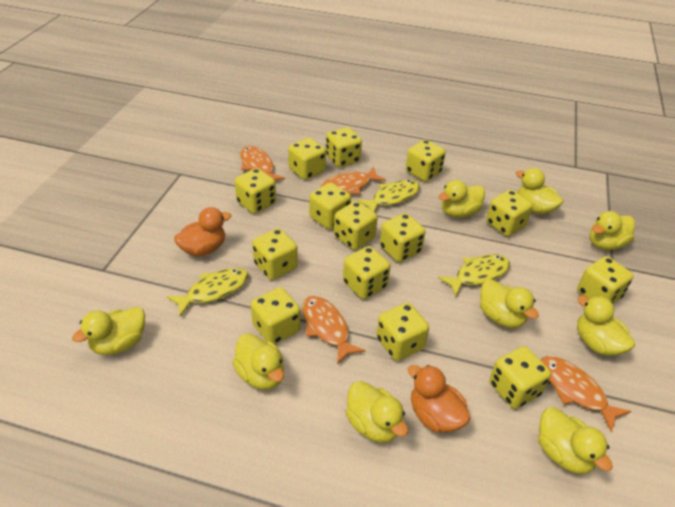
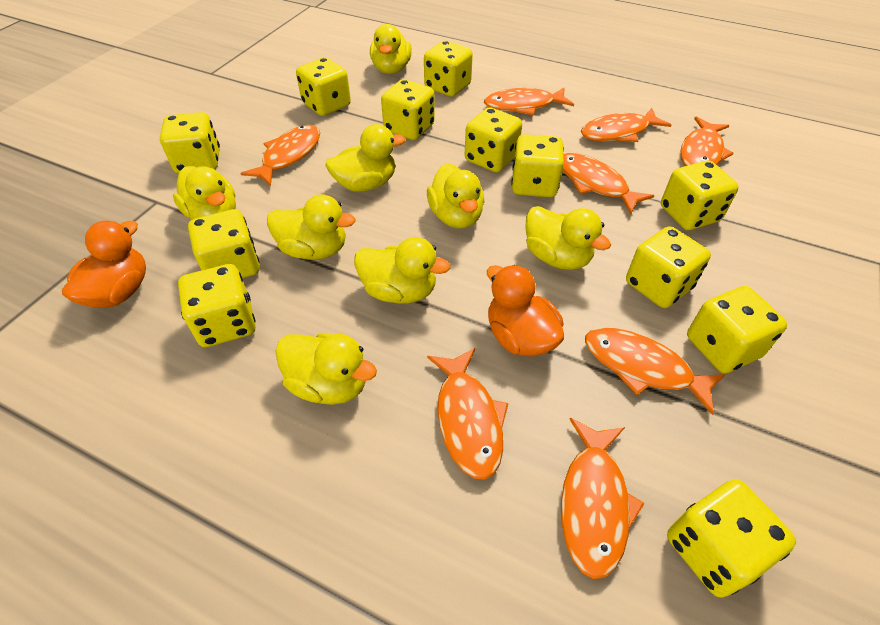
orange fish: 4 -> 8
yellow dice: 14 -> 12
yellow duck: 9 -> 8
yellow fish: 3 -> 0

